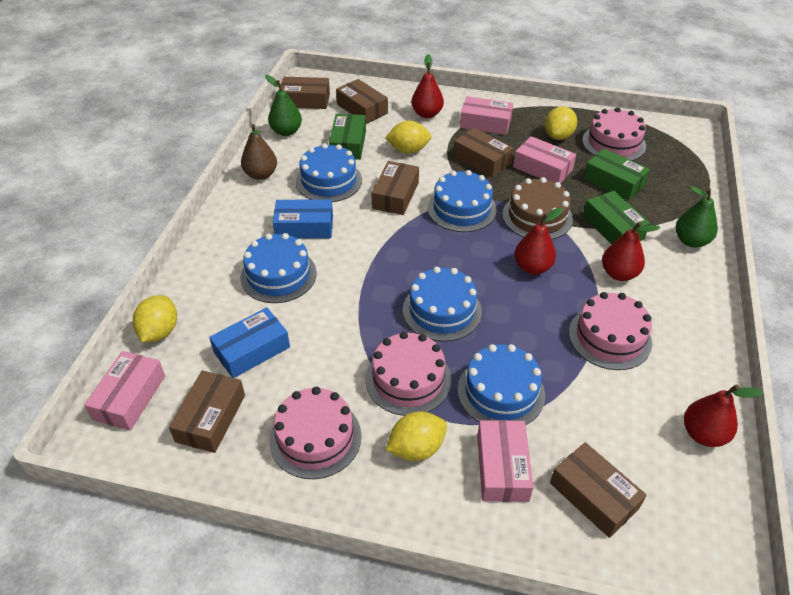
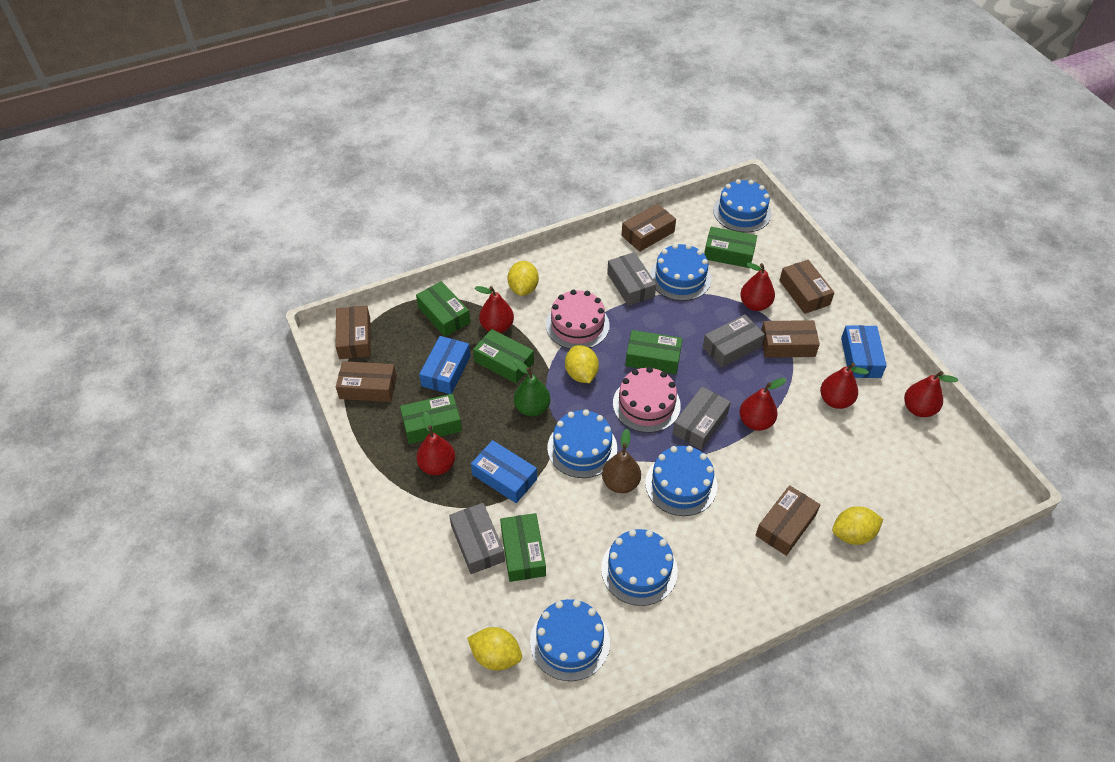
blue box: 2 -> 3
blue cake: 5 -> 6
brown cake: 1 -> 0
green box: 3 -> 6
green pear: 2 -> 1
grey box: 0 -> 4
pink box: 4 -> 0
pink cake: 4 -> 2
red pear: 4 -> 6

